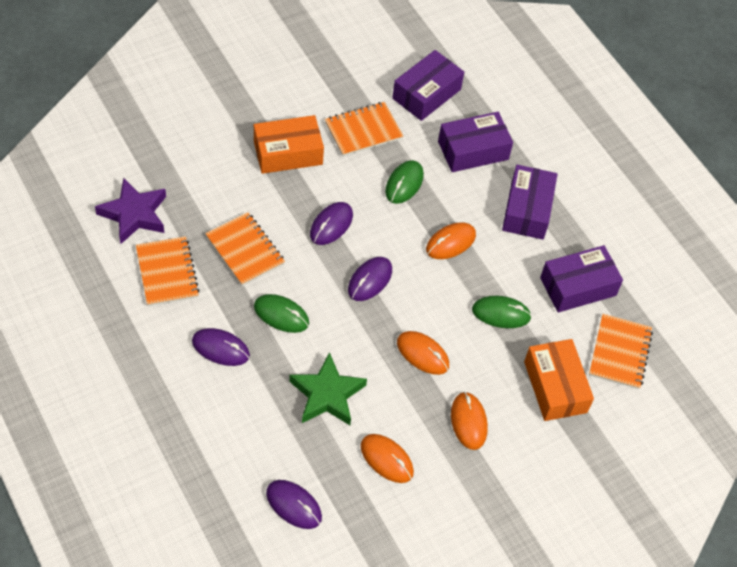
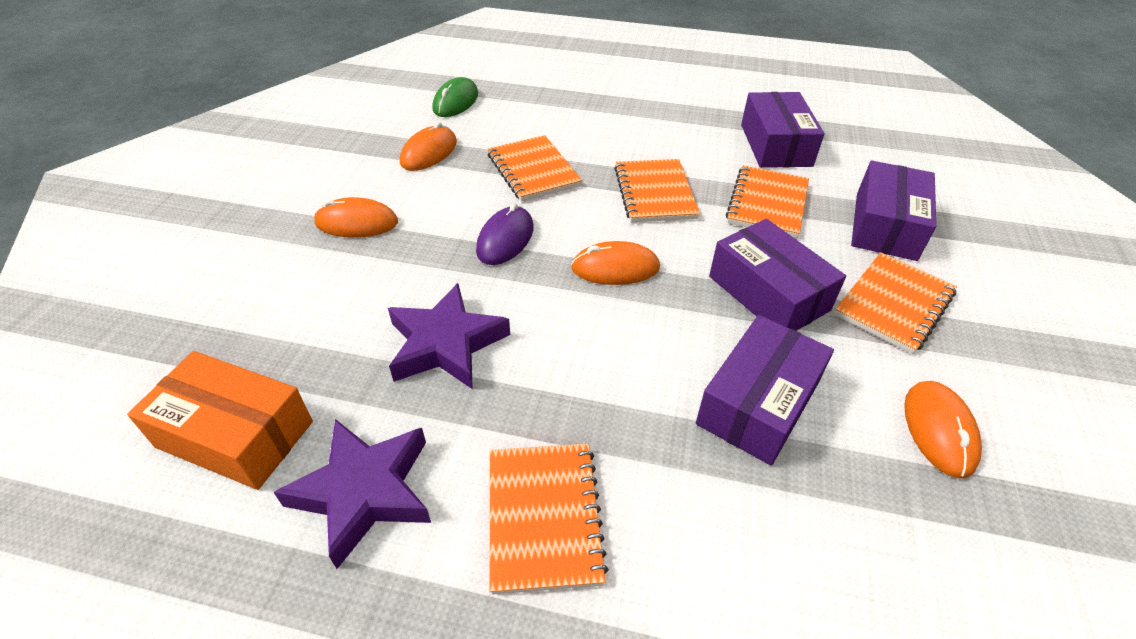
green mouse: 3 -> 1
green star: 1 -> 0
orange box: 2 -> 1
orange notebook: 4 -> 5
purple mouse: 4 -> 1
purple star: 1 -> 2

